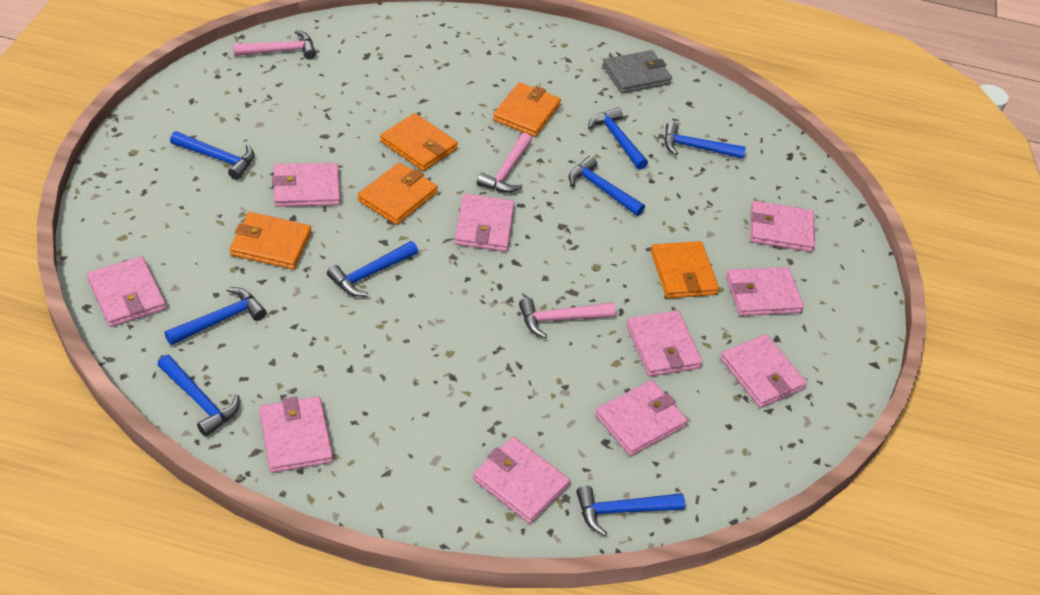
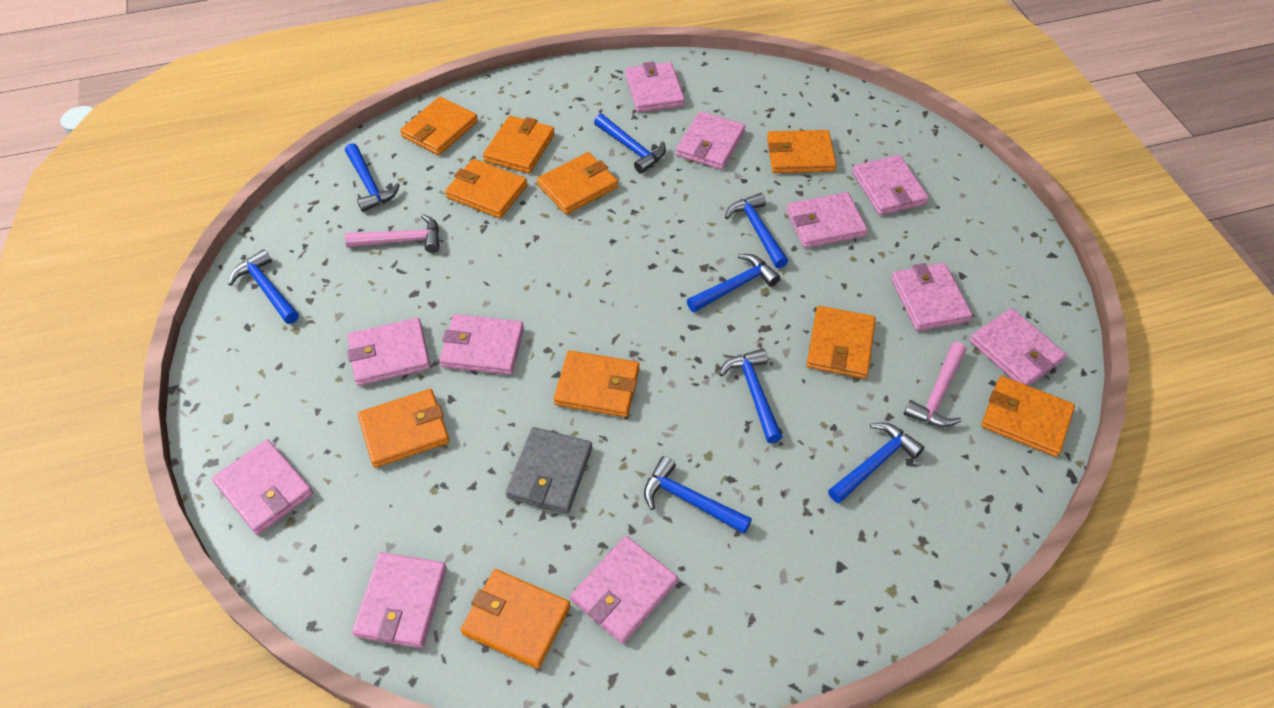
orange wallet: 5 -> 10
pink hammer: 3 -> 2
pink wallet: 10 -> 11

